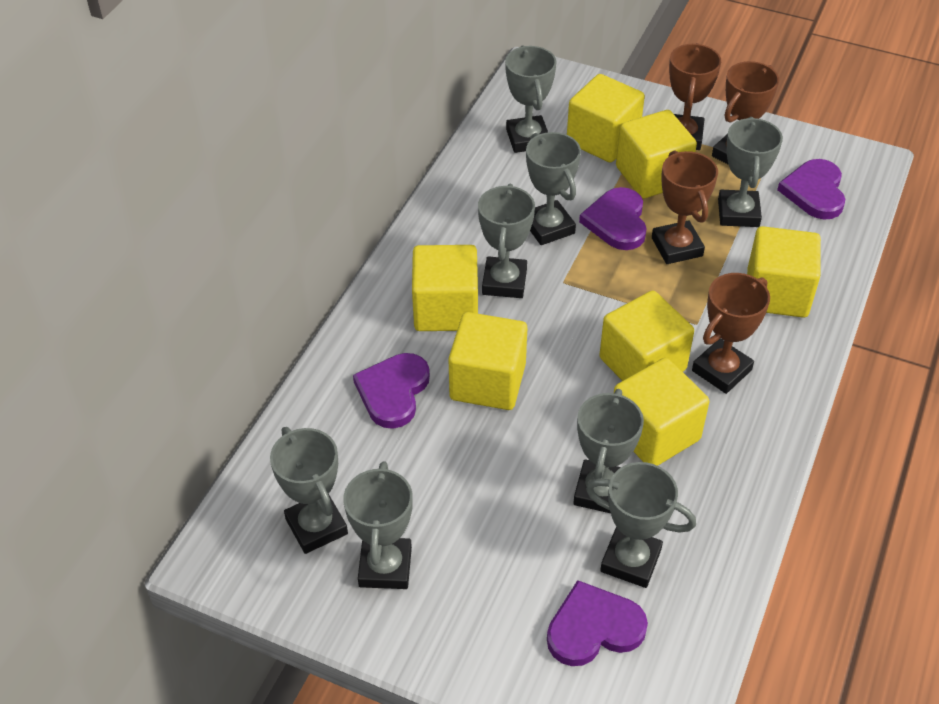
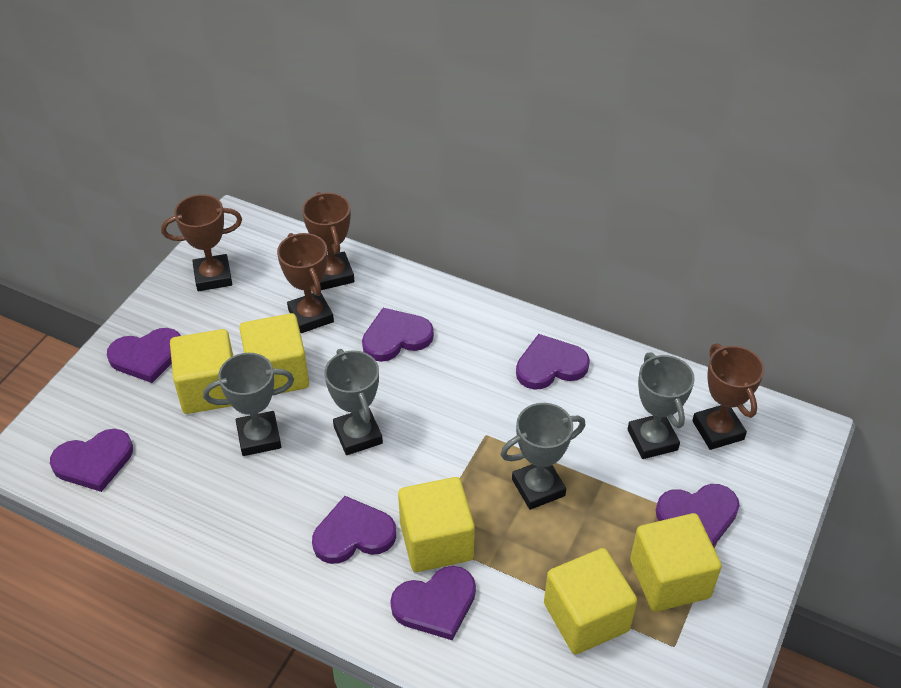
grey trophy: 8 -> 4
purple heart: 4 -> 7
yellow cube: 7 -> 5

